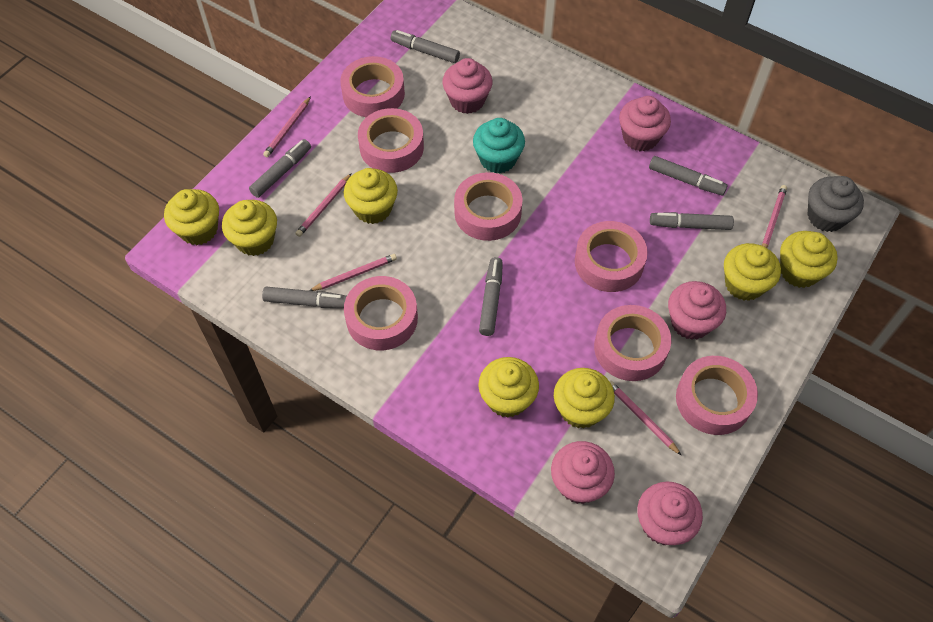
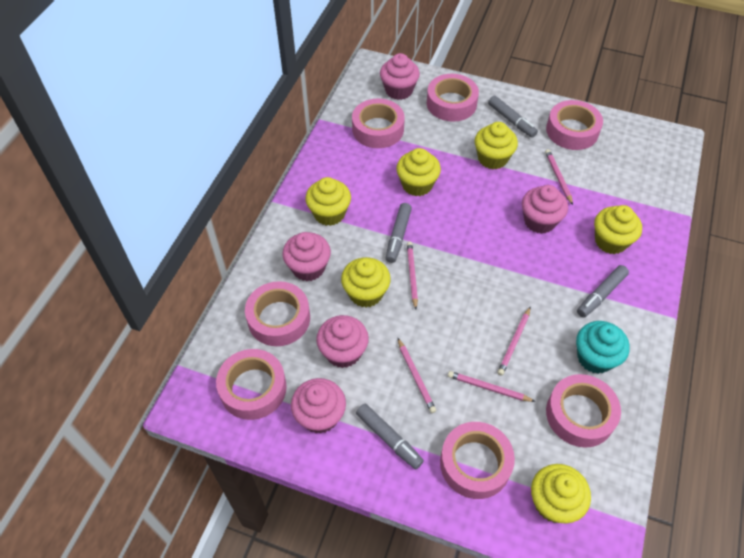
grey cupcake: 1 -> 0
grey marker: 6 -> 4
yellow cupcake: 7 -> 6

